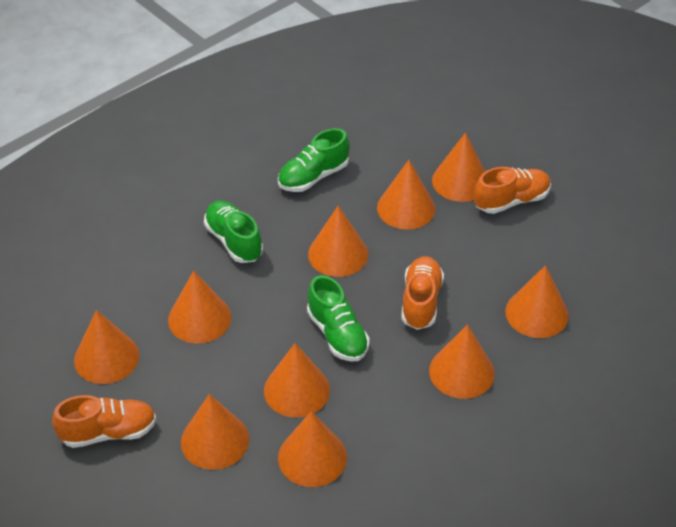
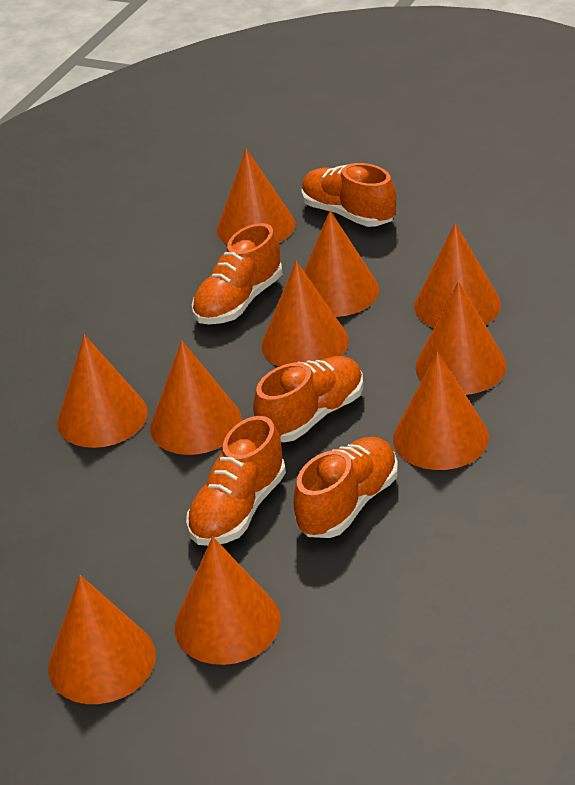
green shoe: 3 -> 0
orange shoe: 3 -> 5

